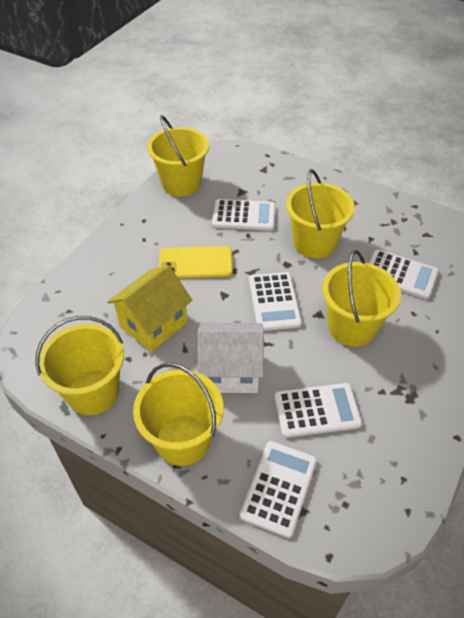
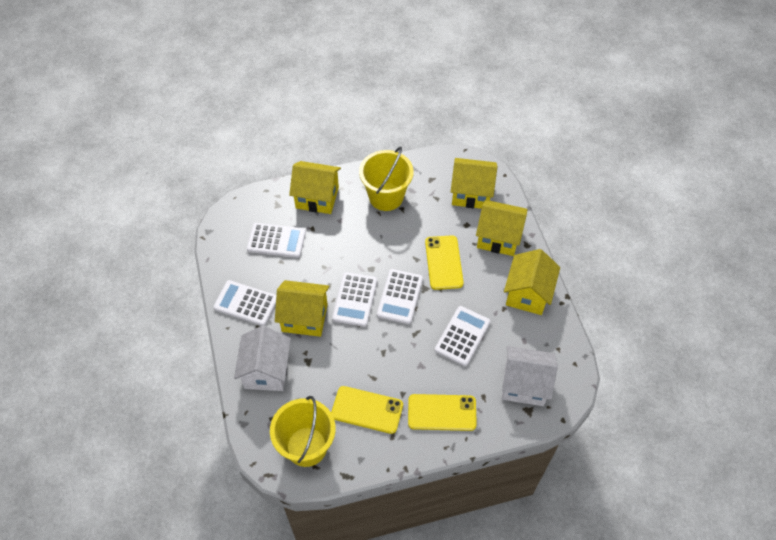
white house: 1 -> 2
yellow bucket: 5 -> 2
yellow house: 1 -> 5
yellow phone: 1 -> 3

